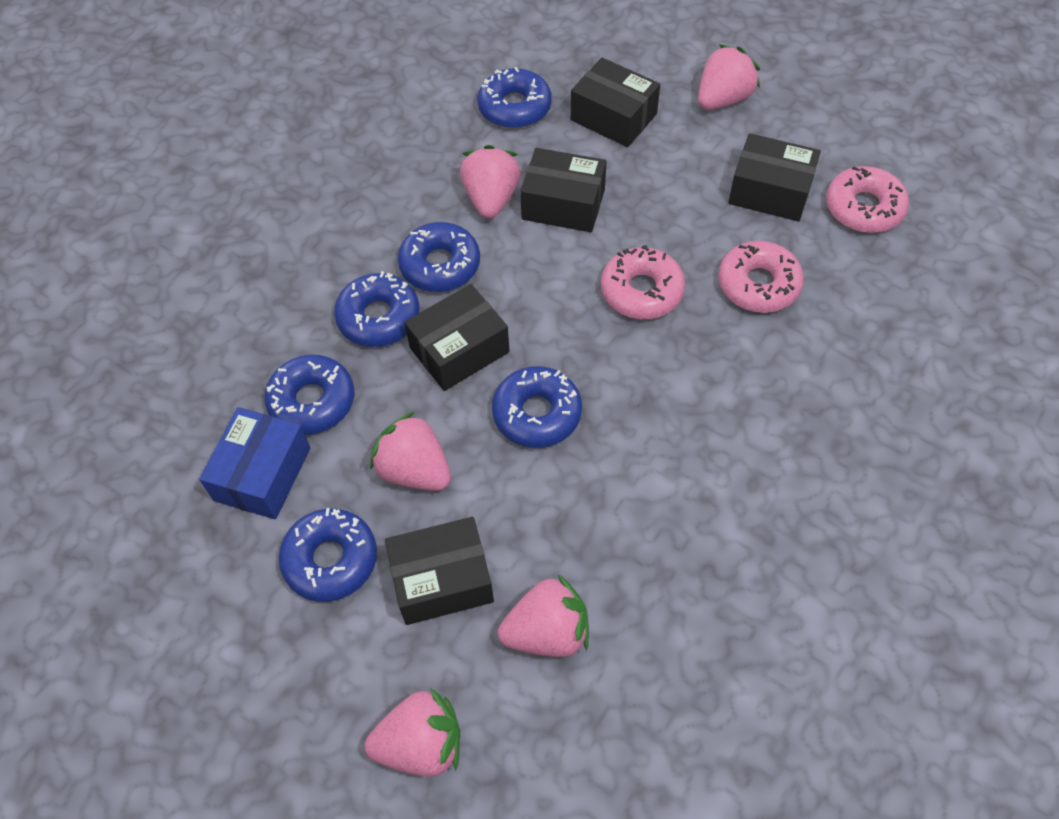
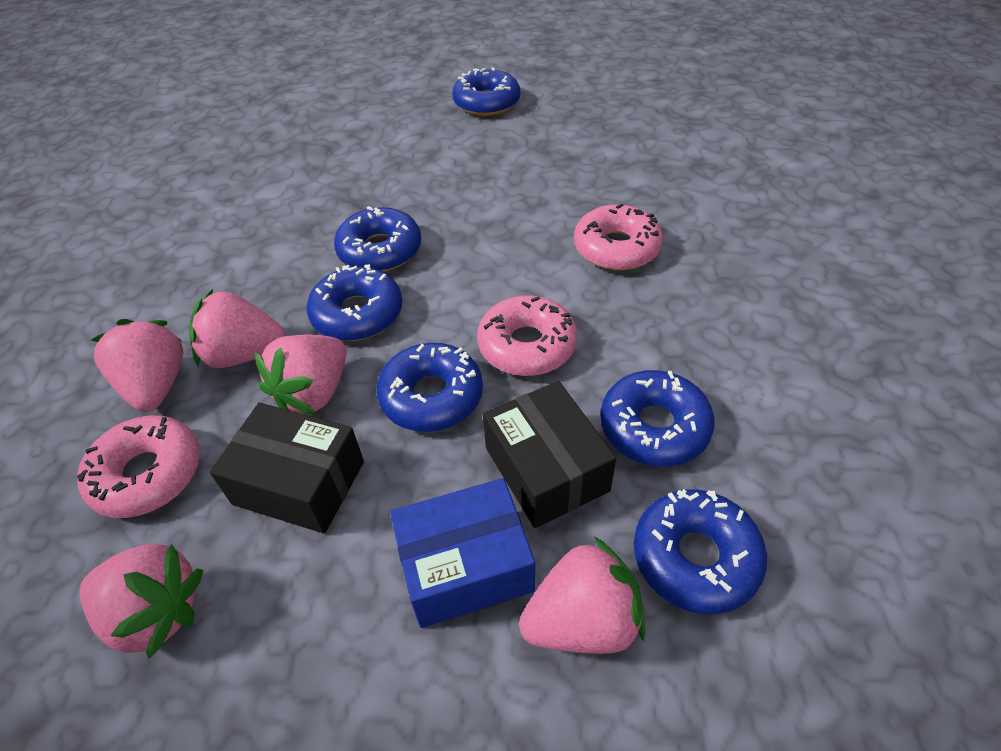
black box: 5 -> 2

